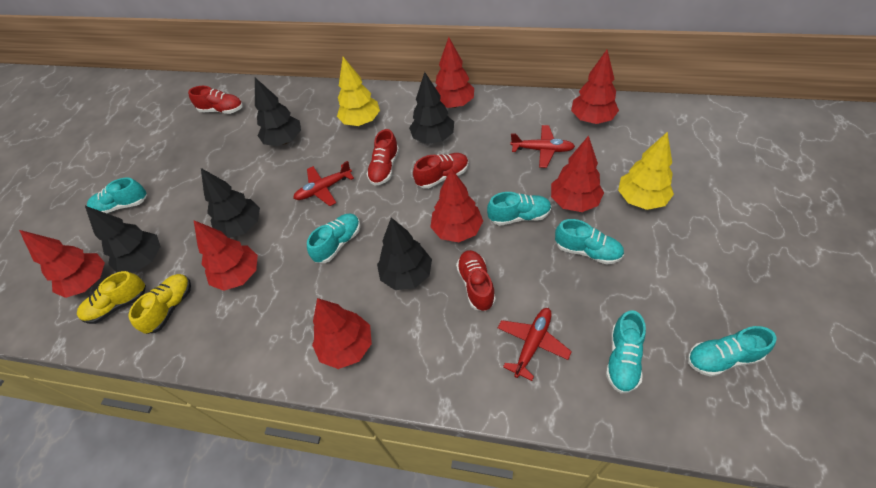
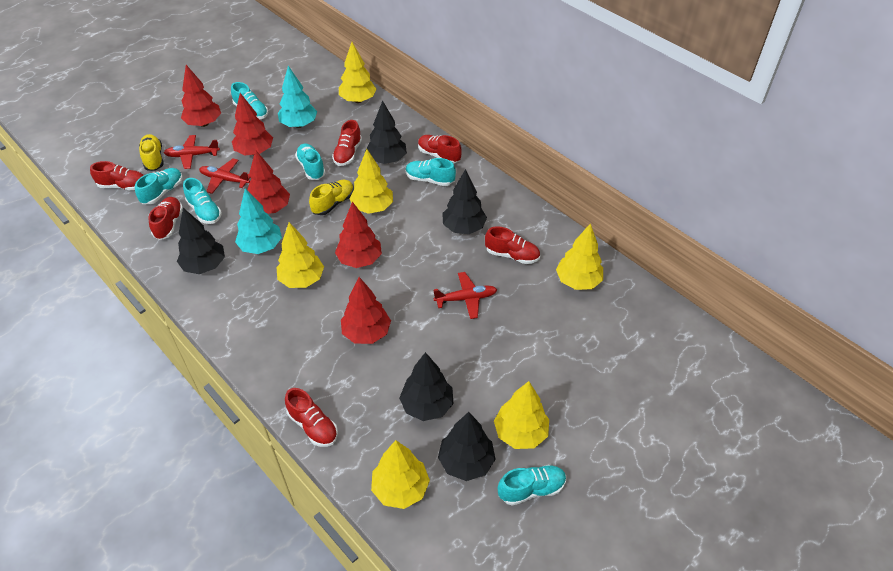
red shoe: 4 -> 6
red tree: 7 -> 5
turquoise tree: 0 -> 2
yellow tree: 2 -> 6

